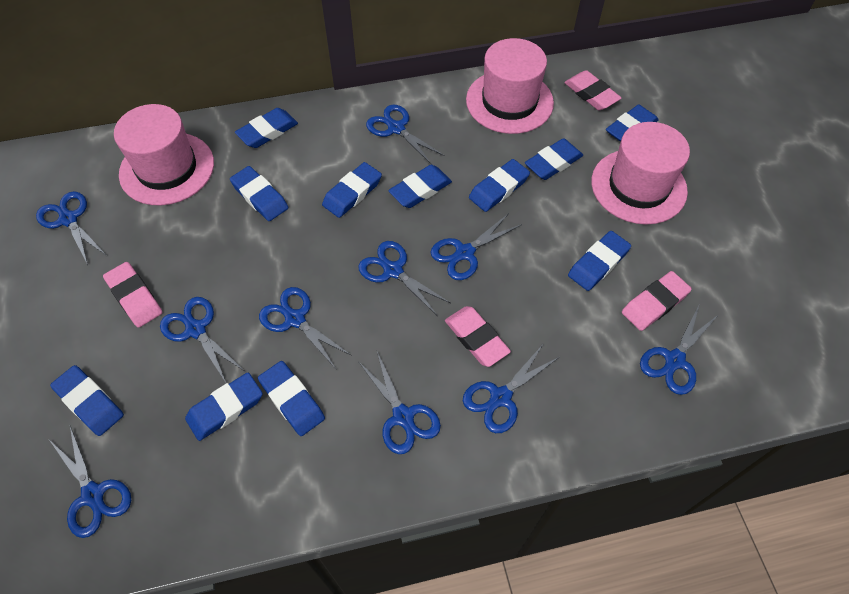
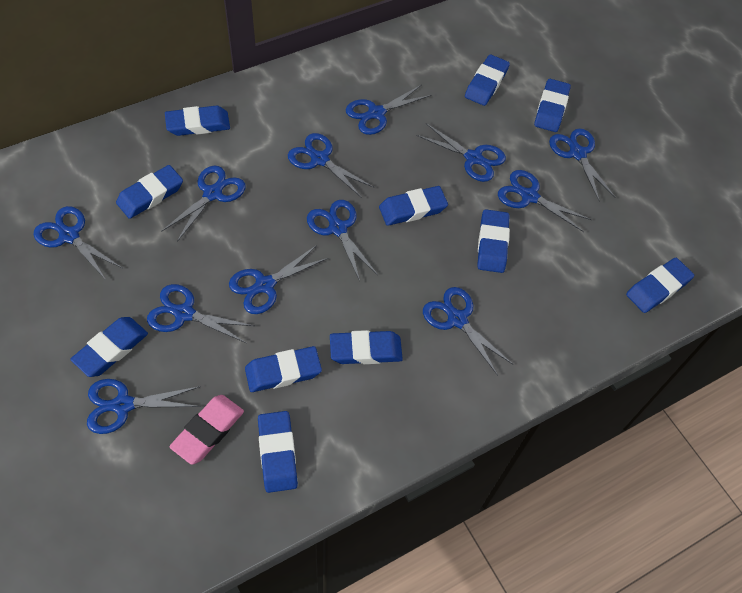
blue scissors: 10 -> 12
pink eraser: 4 -> 1
pink hat: 3 -> 0

